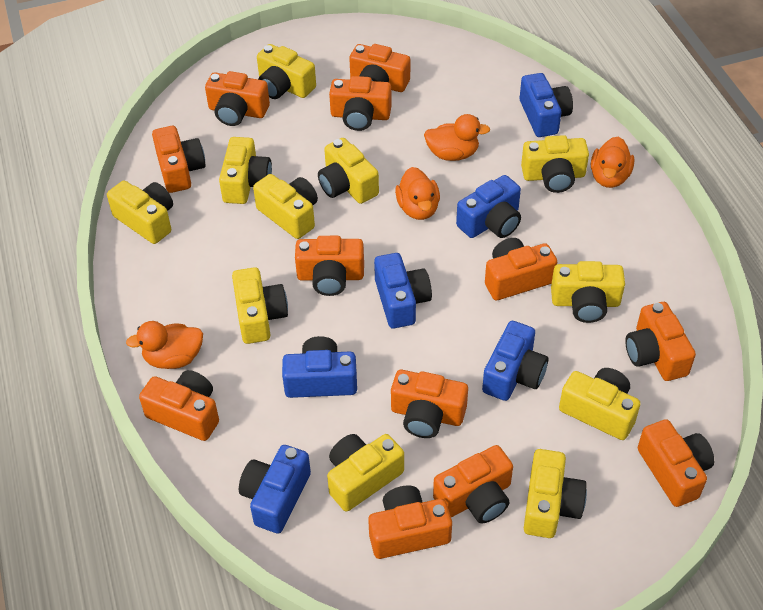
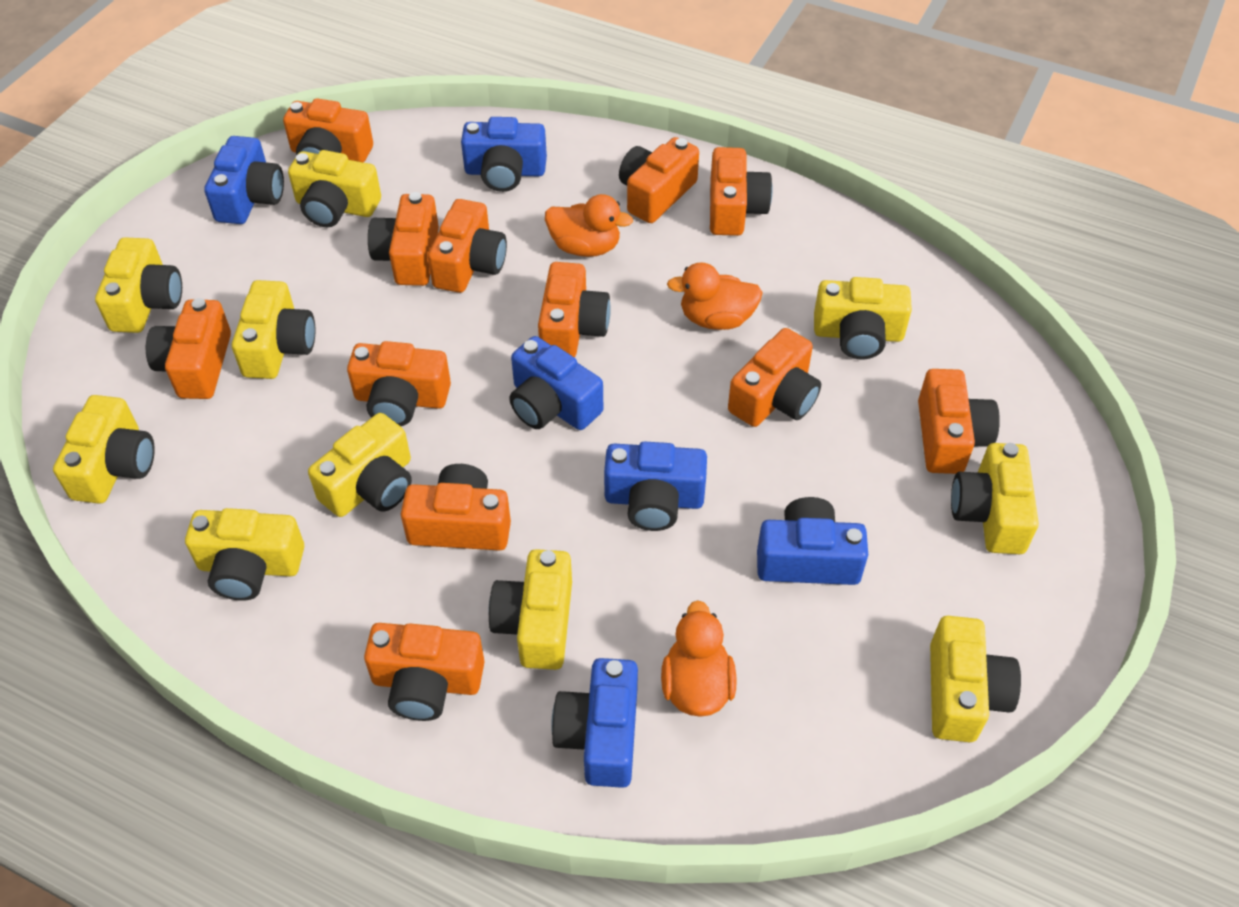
orange duck: 4 -> 3
yellow camera: 11 -> 10

